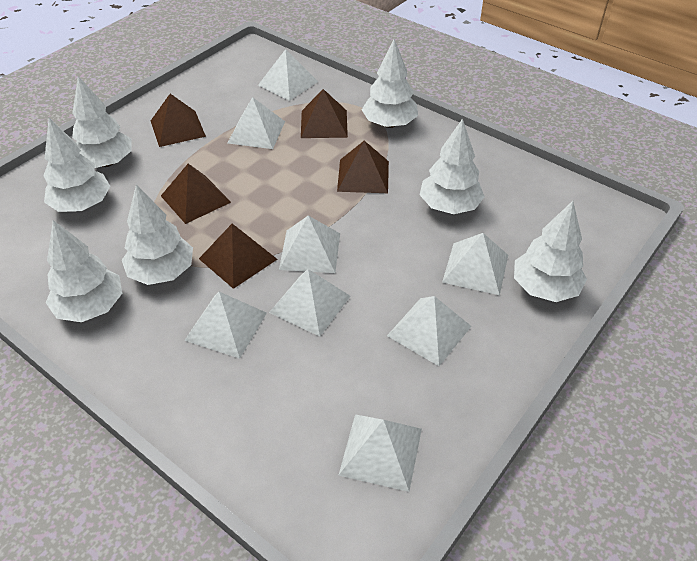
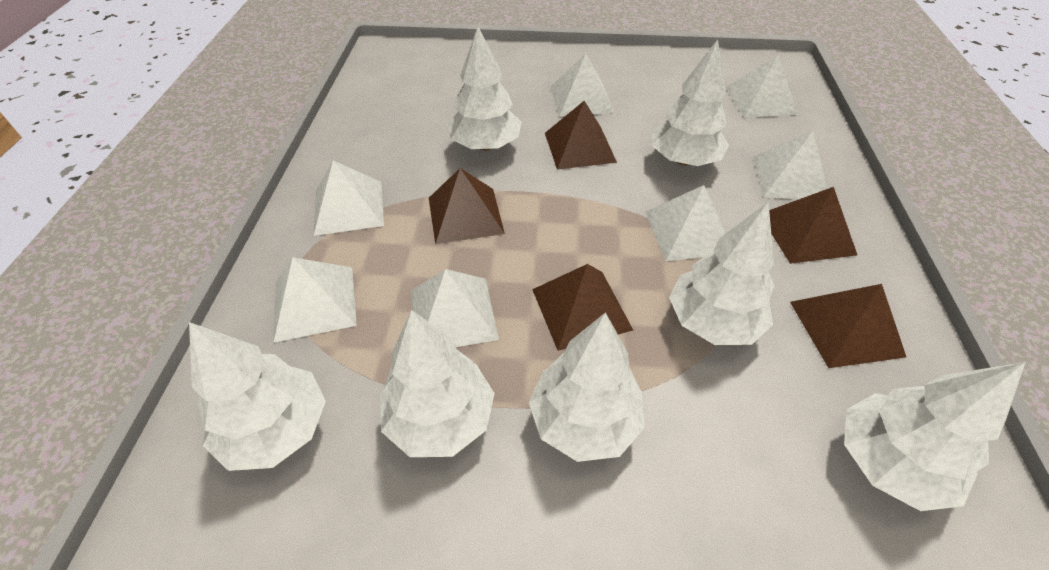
white pyramid: 8 -> 7

